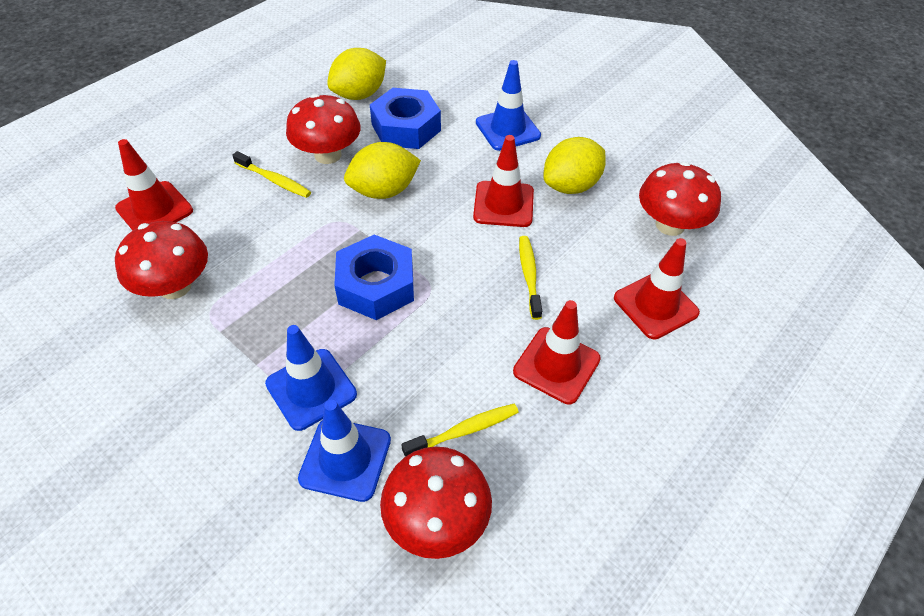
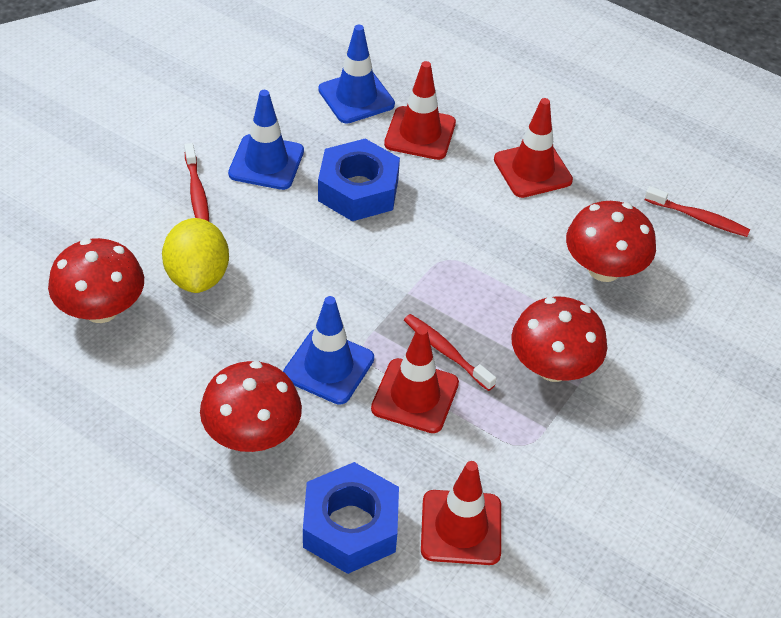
red toothbrush: 0 -> 3
yellow lemon: 3 -> 1
yellow toothbrush: 3 -> 0

